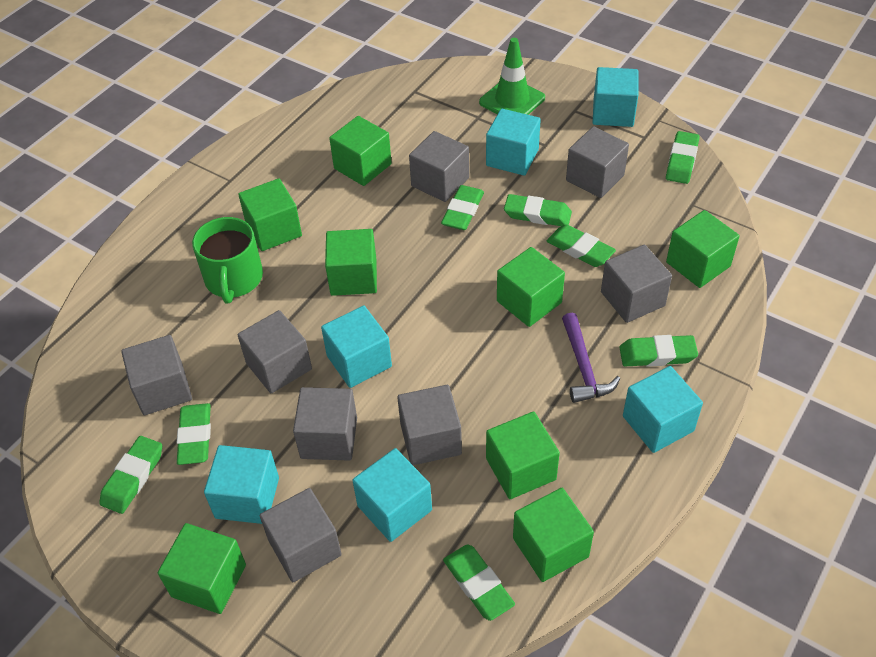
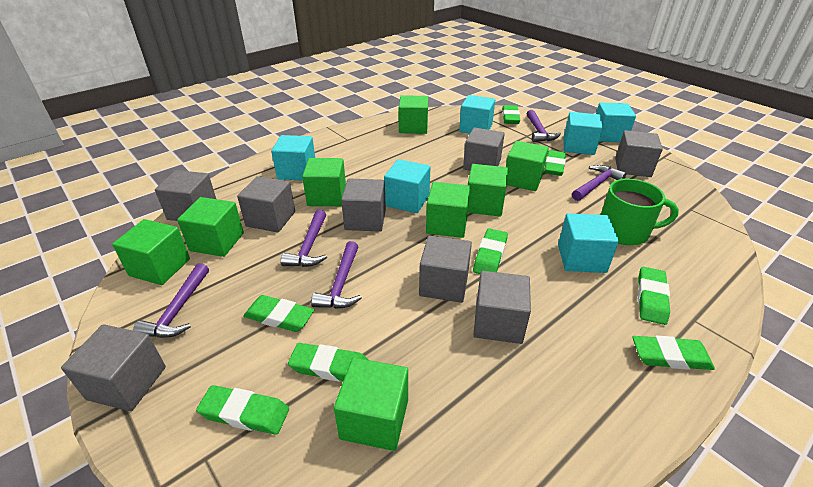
green traffic cone: 1 -> 0
purple hammer: 1 -> 5

